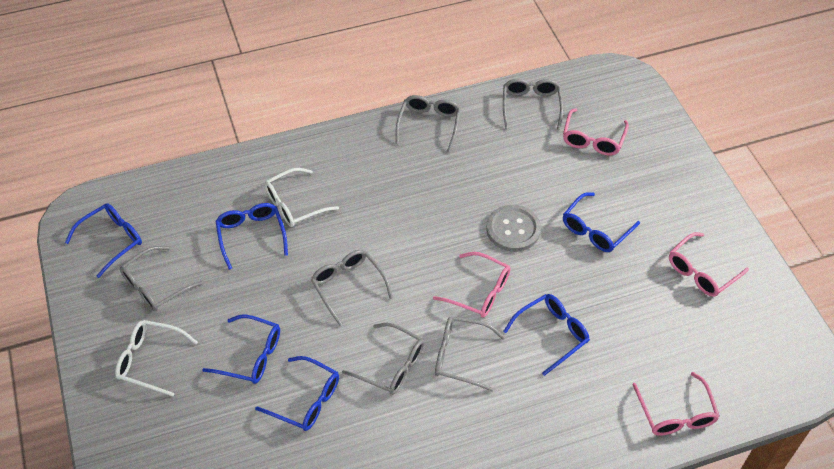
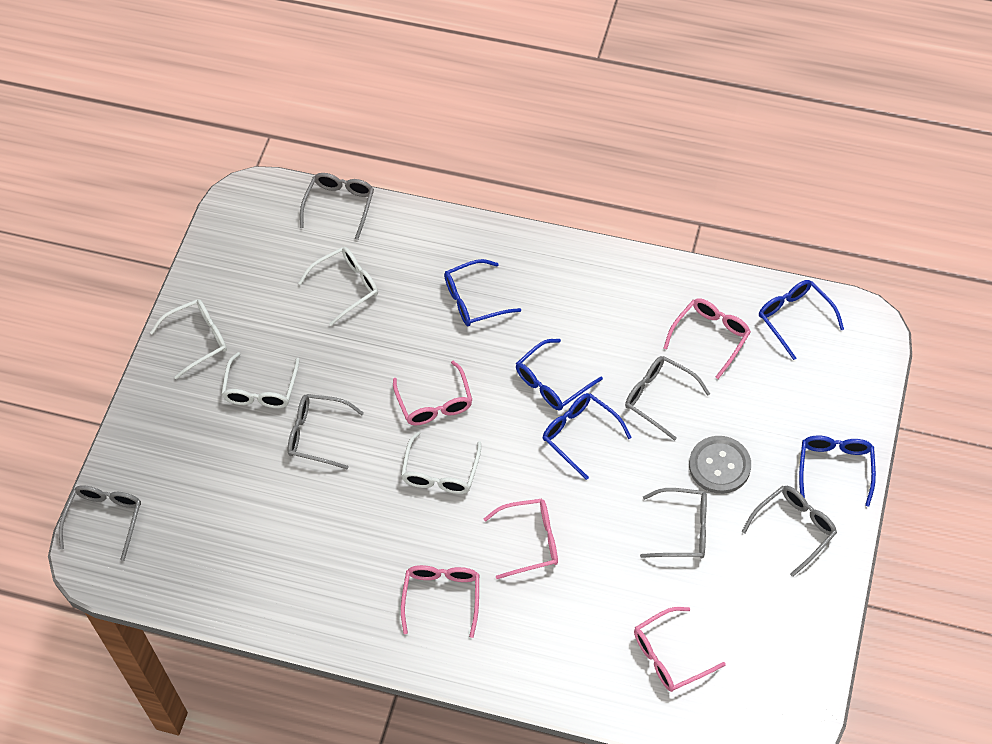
blue glasses: 6 -> 5
pink glasses: 4 -> 5
white glasses: 2 -> 4

